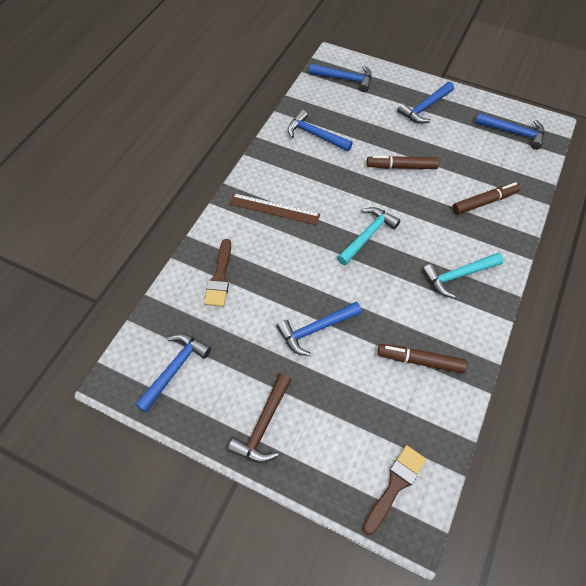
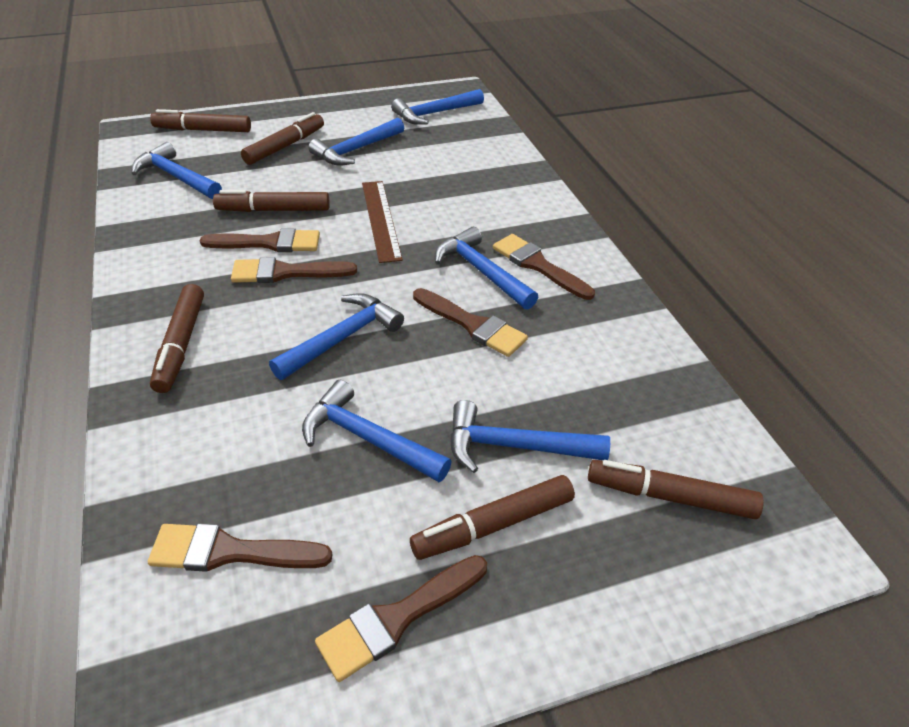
blue hammer: 6 -> 7
brown brush: 2 -> 6
brown hammer: 1 -> 0
brown marker: 3 -> 6
turquoise hammer: 2 -> 0

